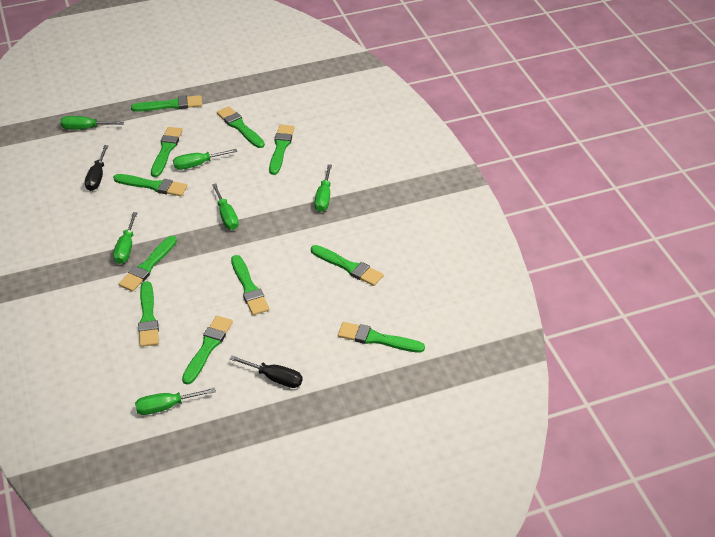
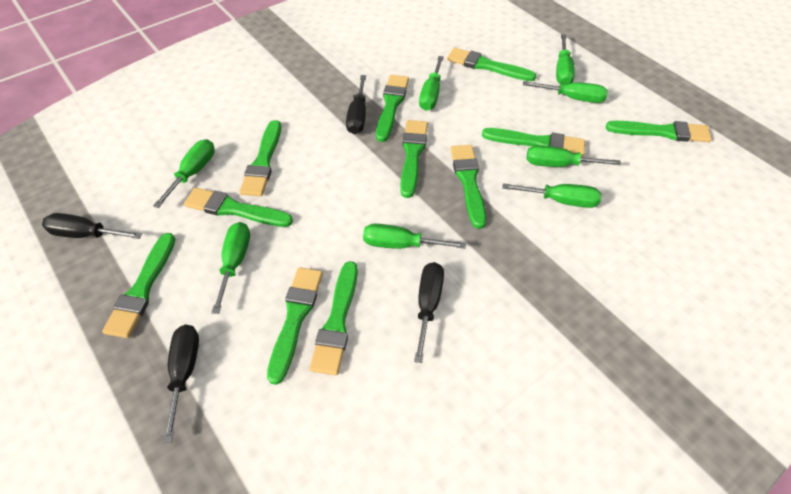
black screwdriver: 2 -> 4
green screwdriver: 6 -> 8

